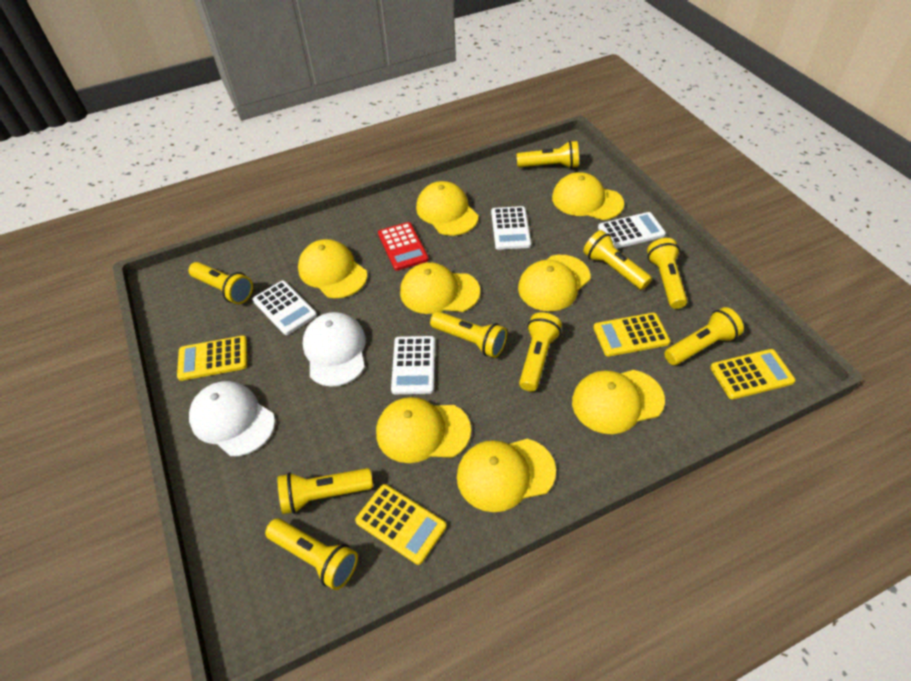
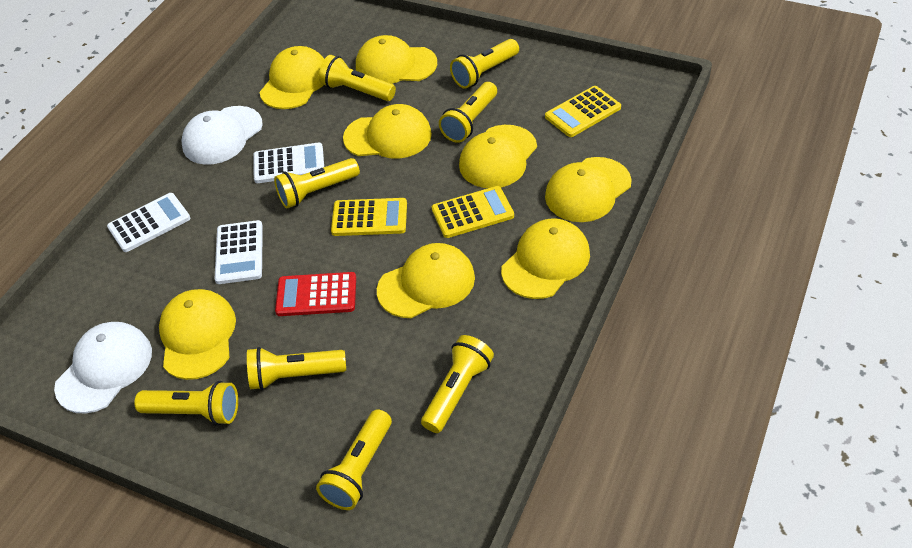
white calculator: 4 -> 3
yellow calculator: 4 -> 3
yellow flashlight: 9 -> 8

